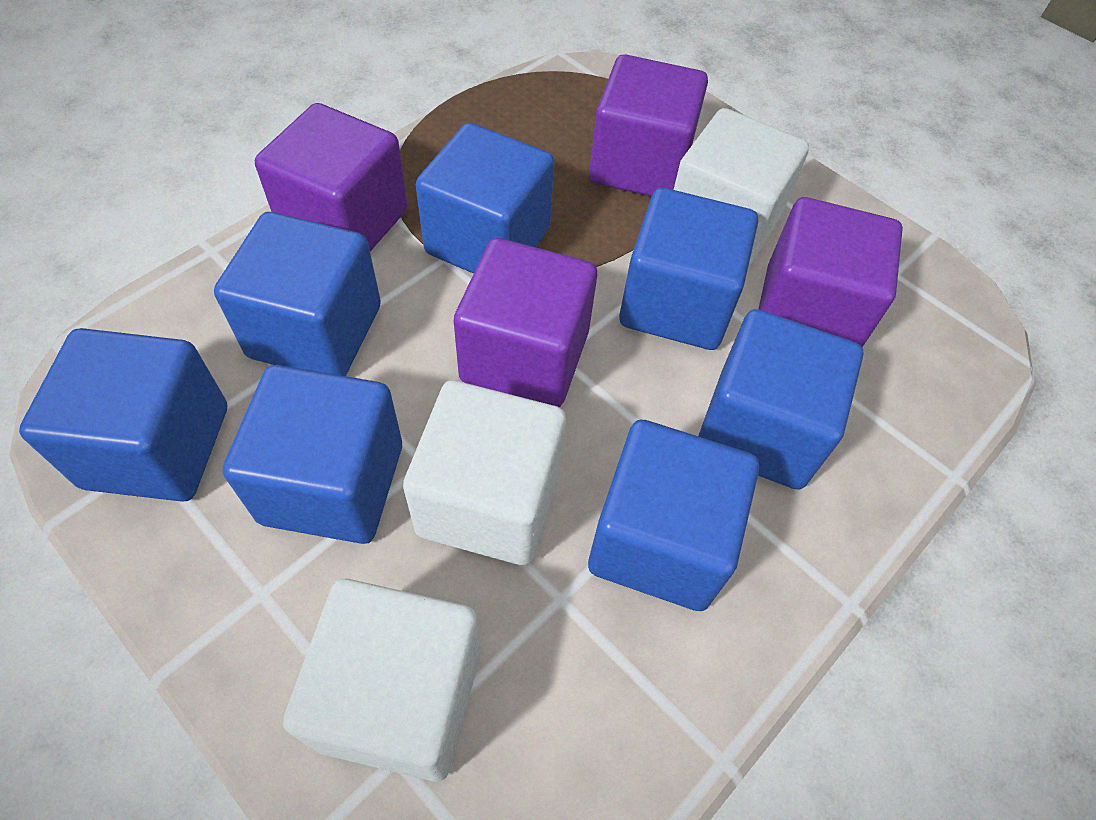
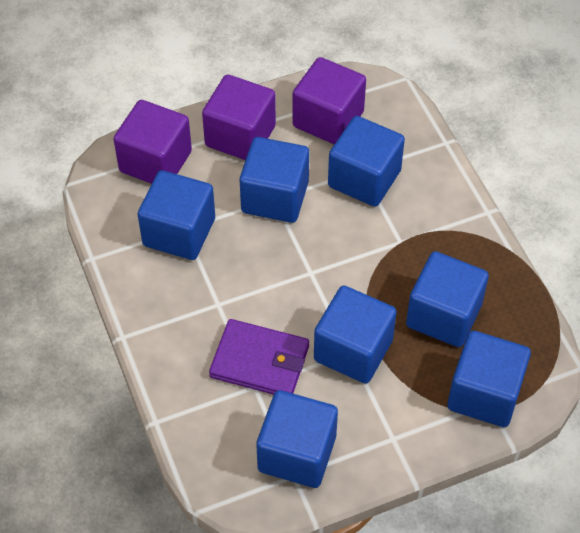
purple cube: 4 -> 3
purple wallet: 0 -> 1
white cube: 3 -> 0

